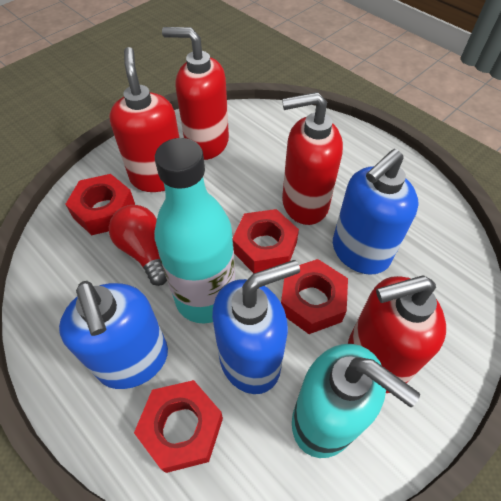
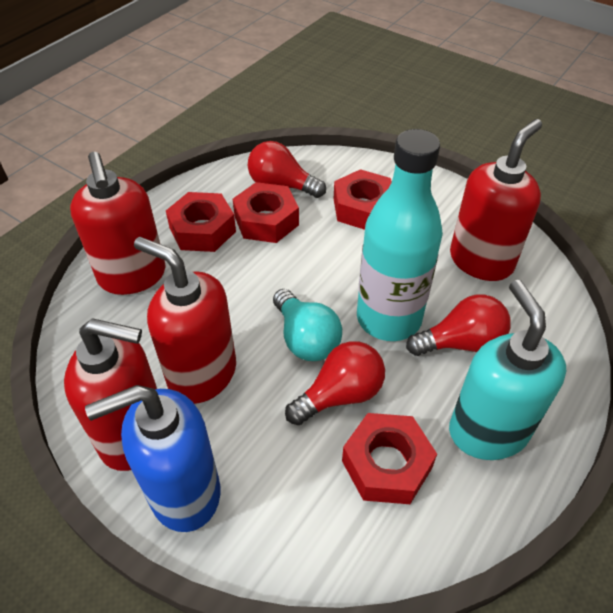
blue soap dispenser: 3 -> 1
red light bulb: 1 -> 3
turquoise light bulb: 0 -> 1

